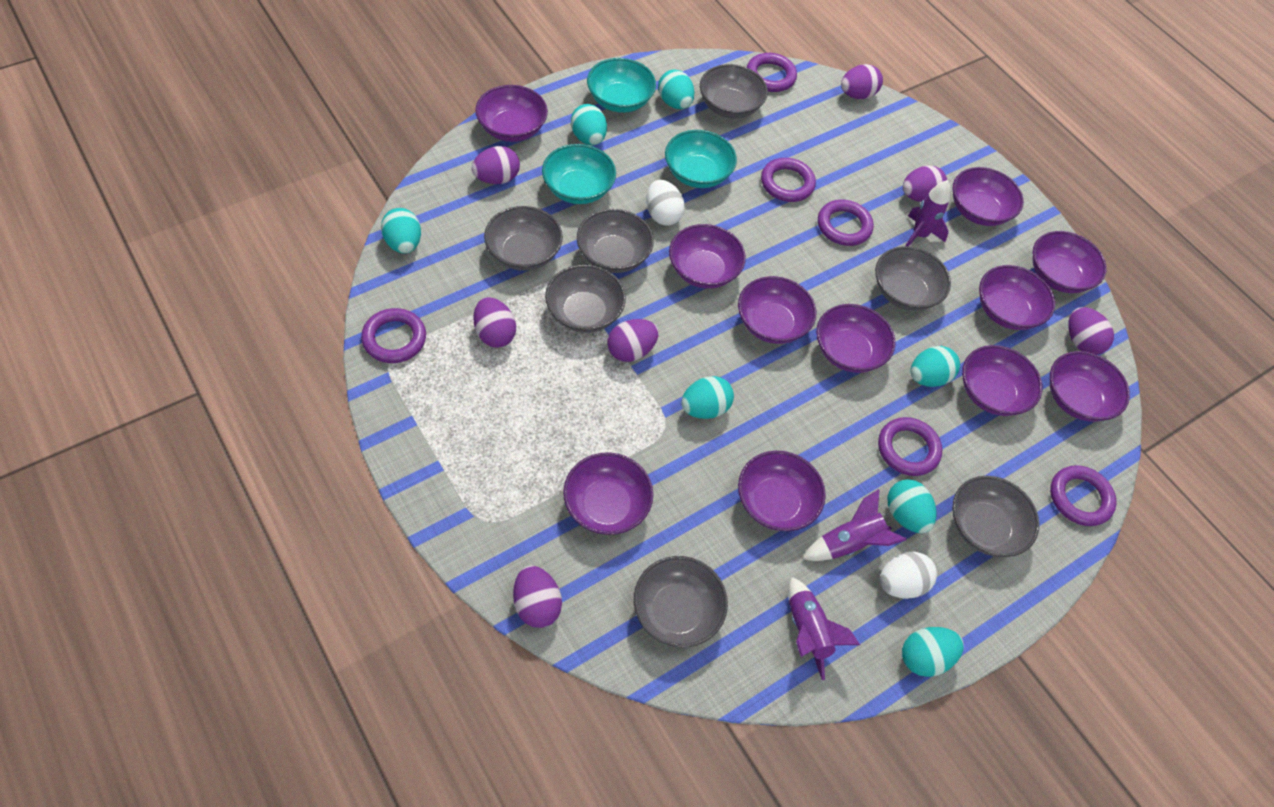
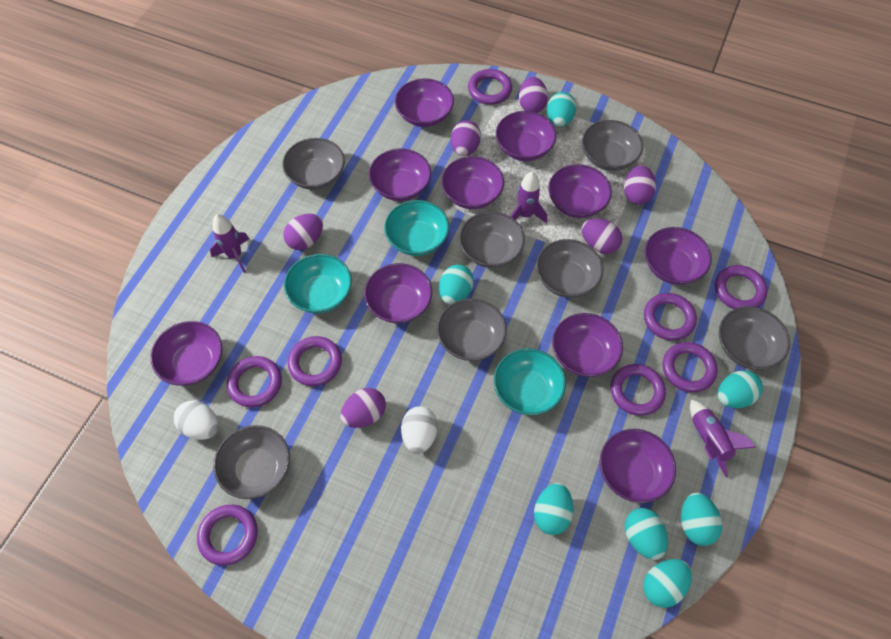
purple bowl: 11 -> 10
purple egg: 7 -> 6
purple ring: 6 -> 8

